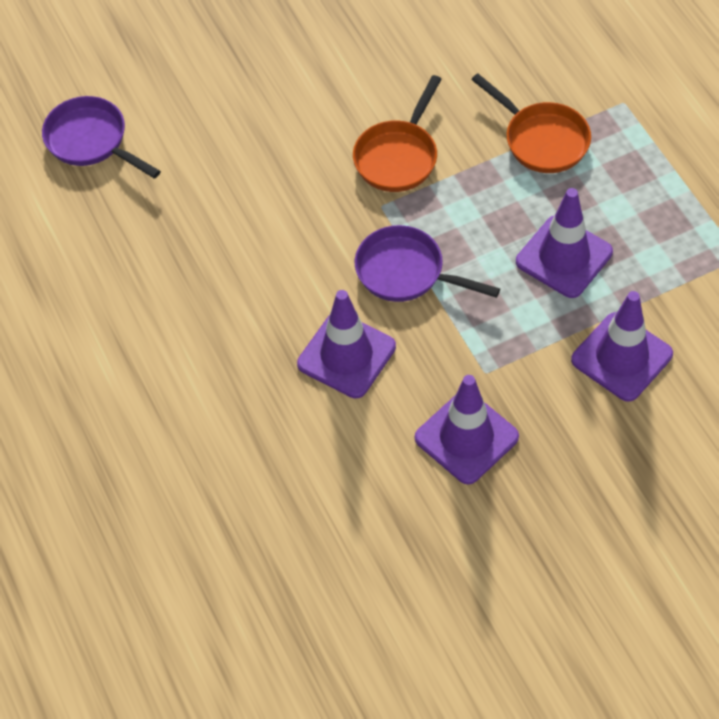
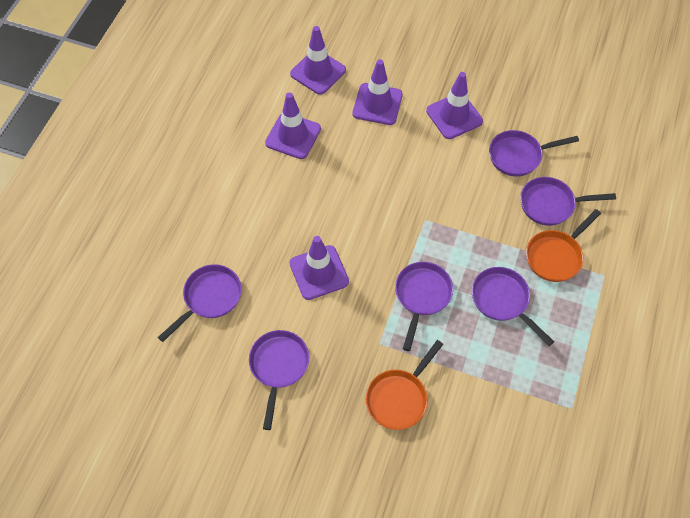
purple pan: 2 -> 6
purple traffic cone: 4 -> 5

